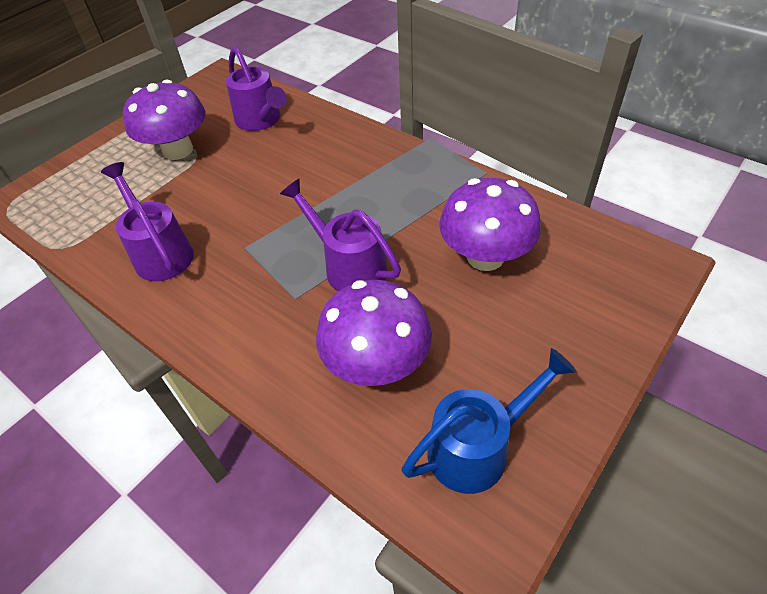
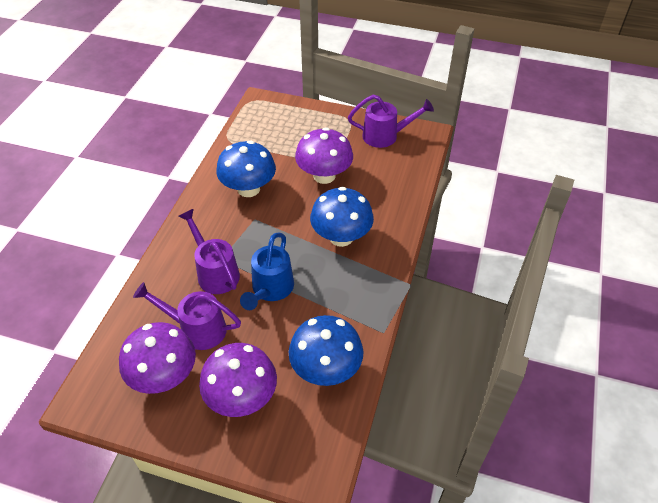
blue mushroom: 0 -> 3

